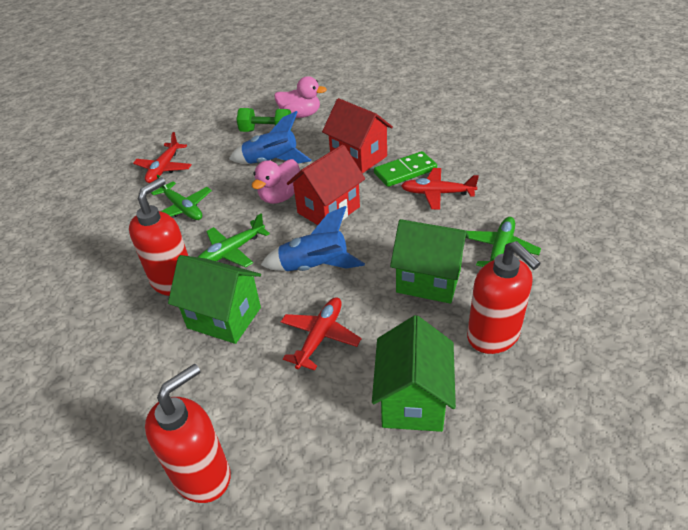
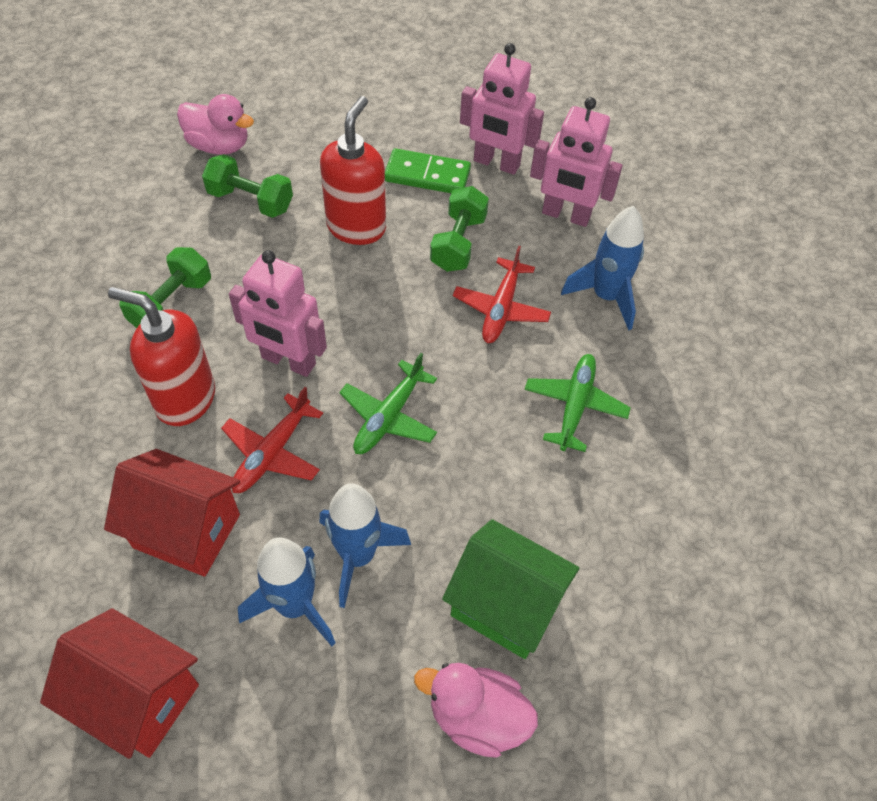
blue rocket: 2 -> 3
green dumbbell: 1 -> 3
green house: 3 -> 1
green plane: 3 -> 2
pink robot: 0 -> 3
red plane: 3 -> 2
red soap dispenser: 3 -> 2

